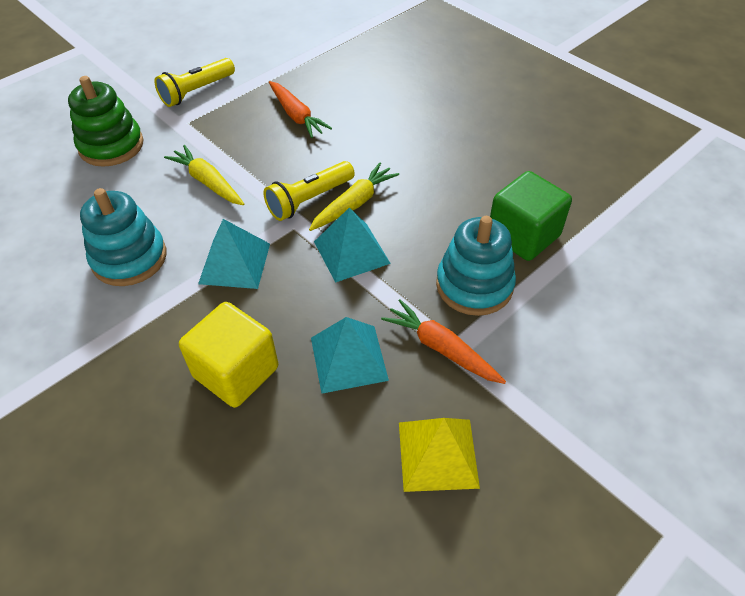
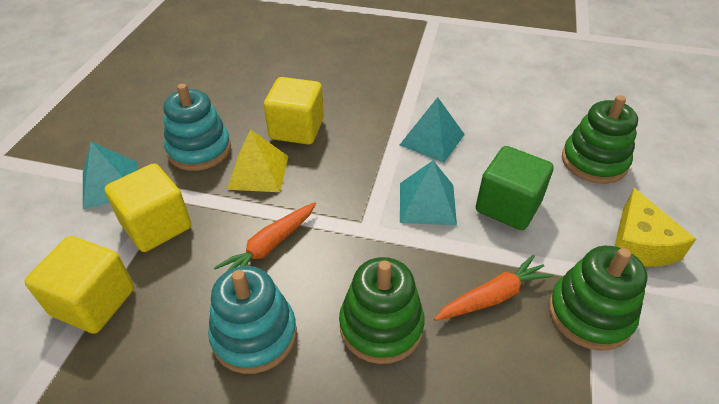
green stacking toy: 1 -> 3
yellow carrot: 2 -> 0
yellow cheese: 0 -> 1
yellow cube: 1 -> 3
yellow flashlight: 2 -> 0

